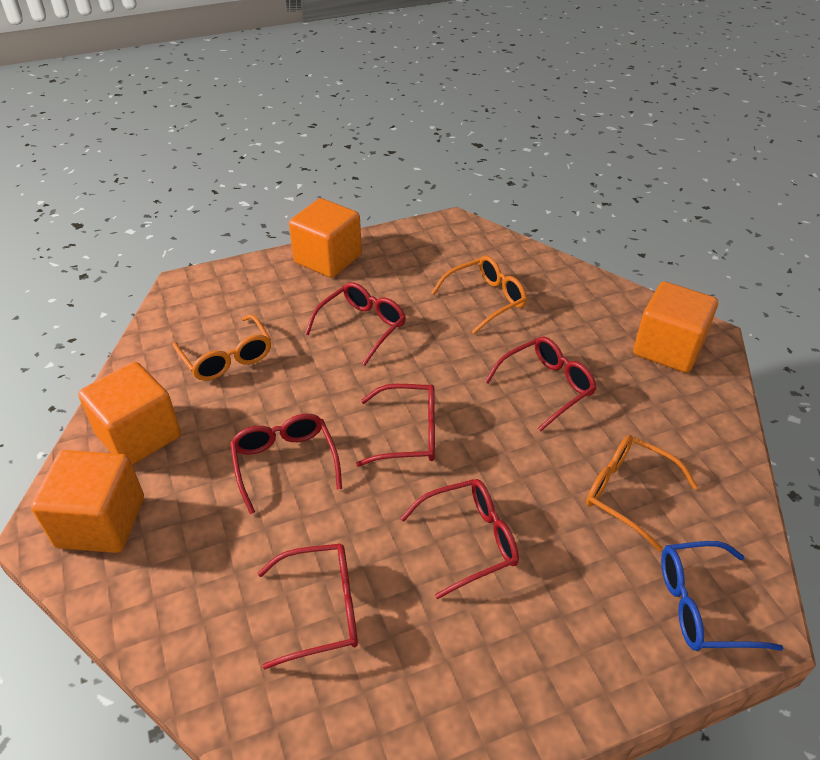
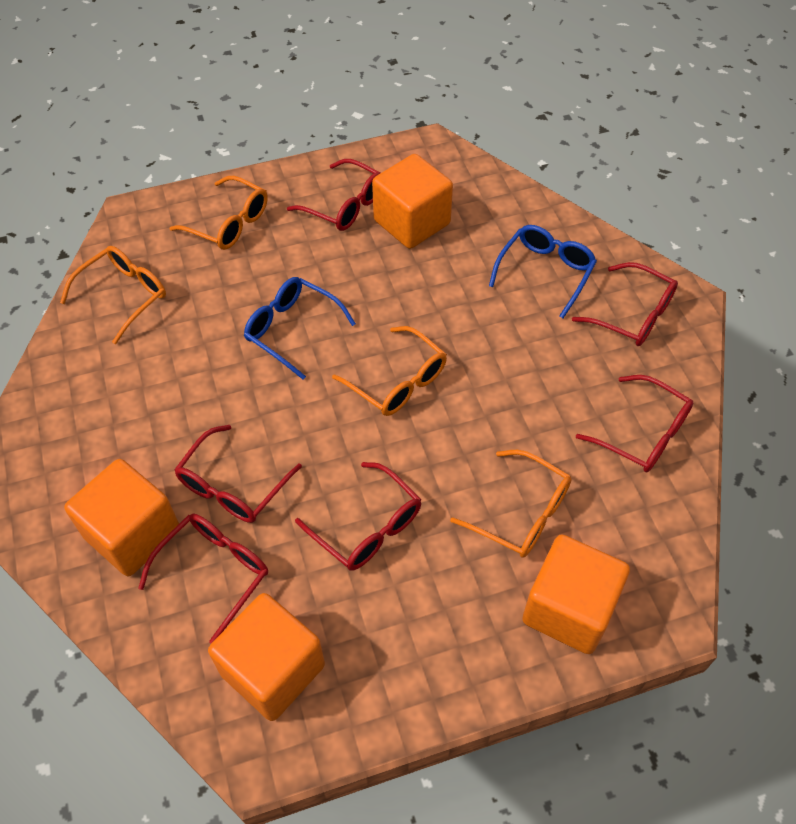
blue glasses: 1 -> 2
orange glasses: 3 -> 4

